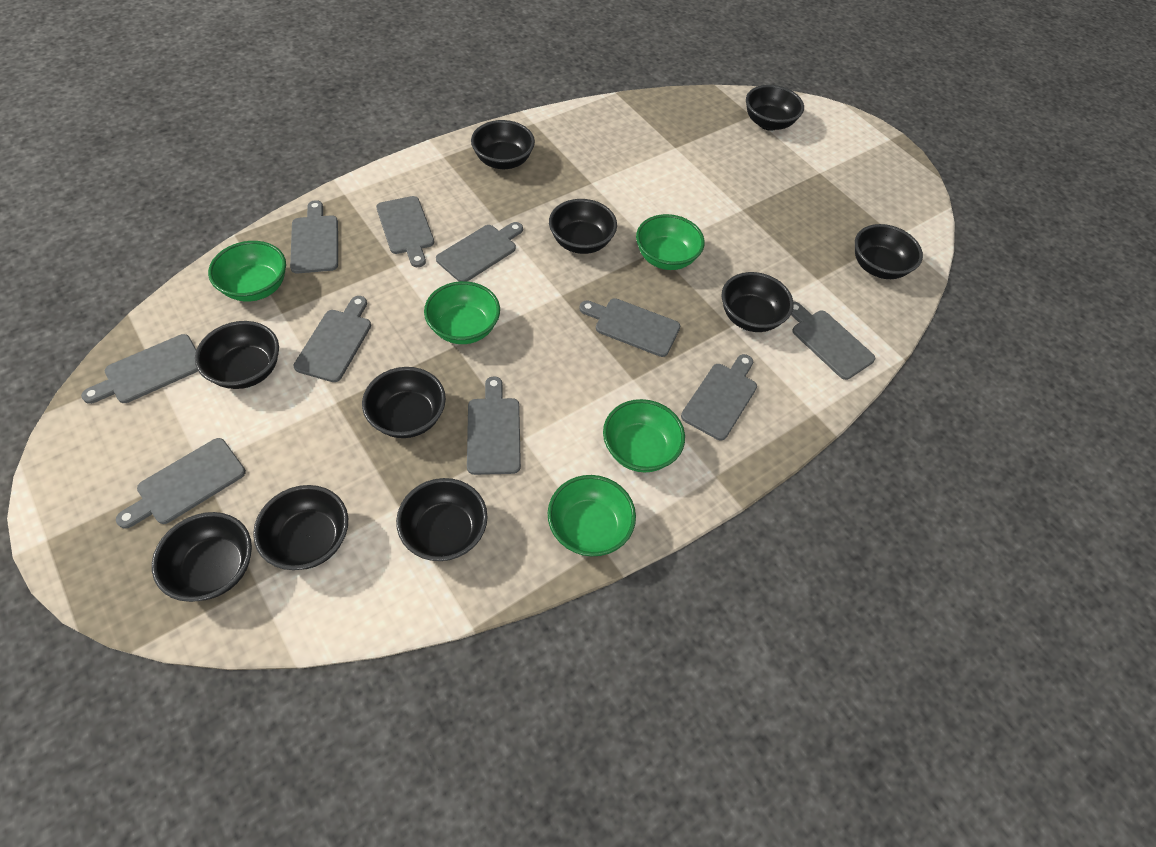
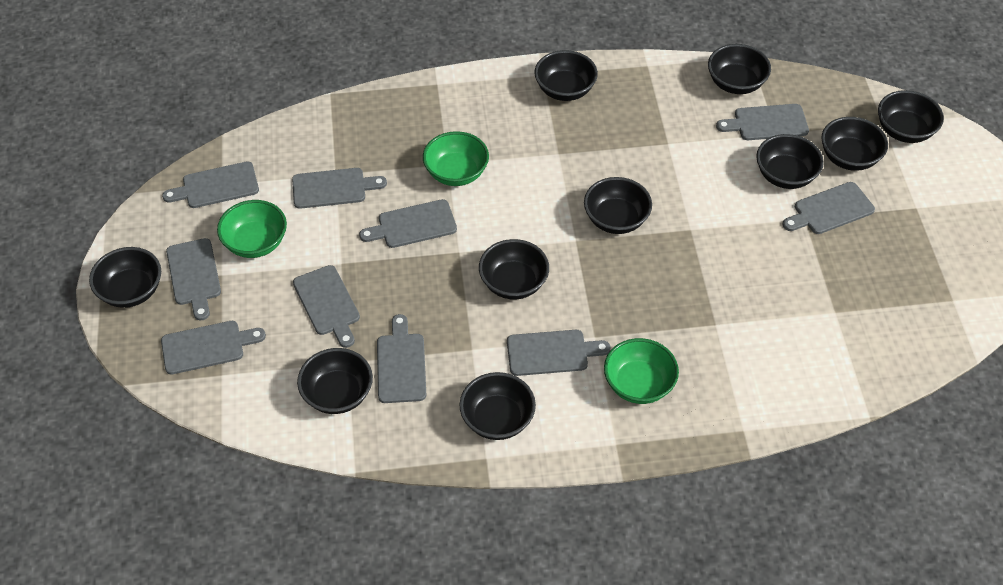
green bowl: 5 -> 3

